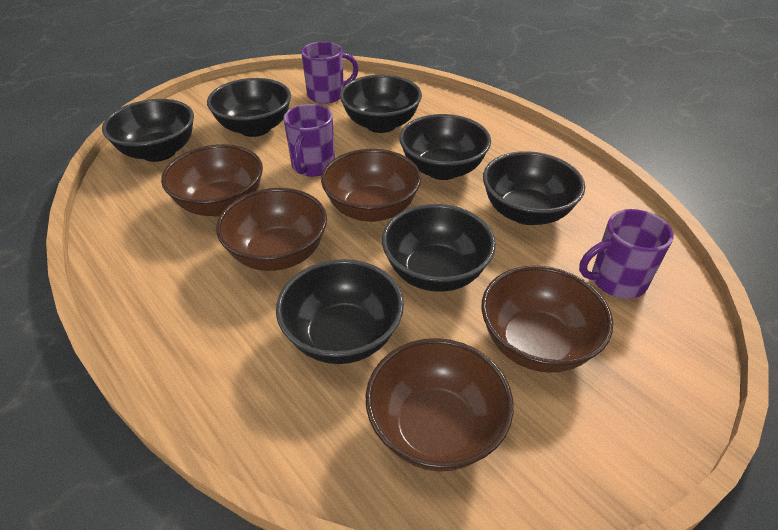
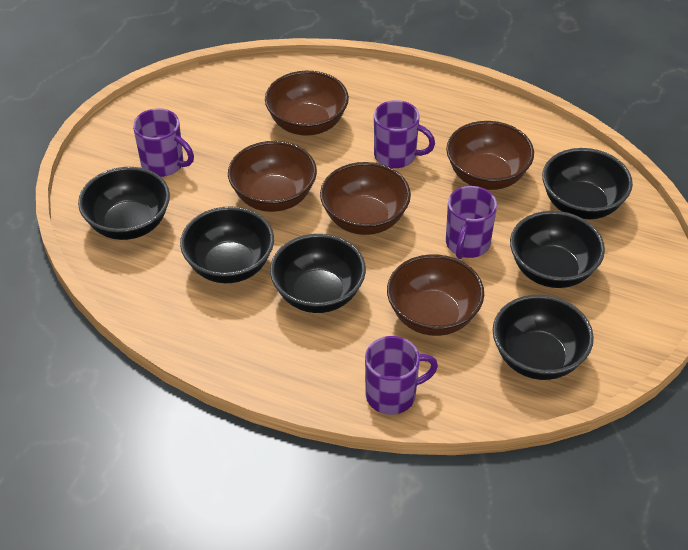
black bowl: 7 -> 6
purple mug: 3 -> 4

